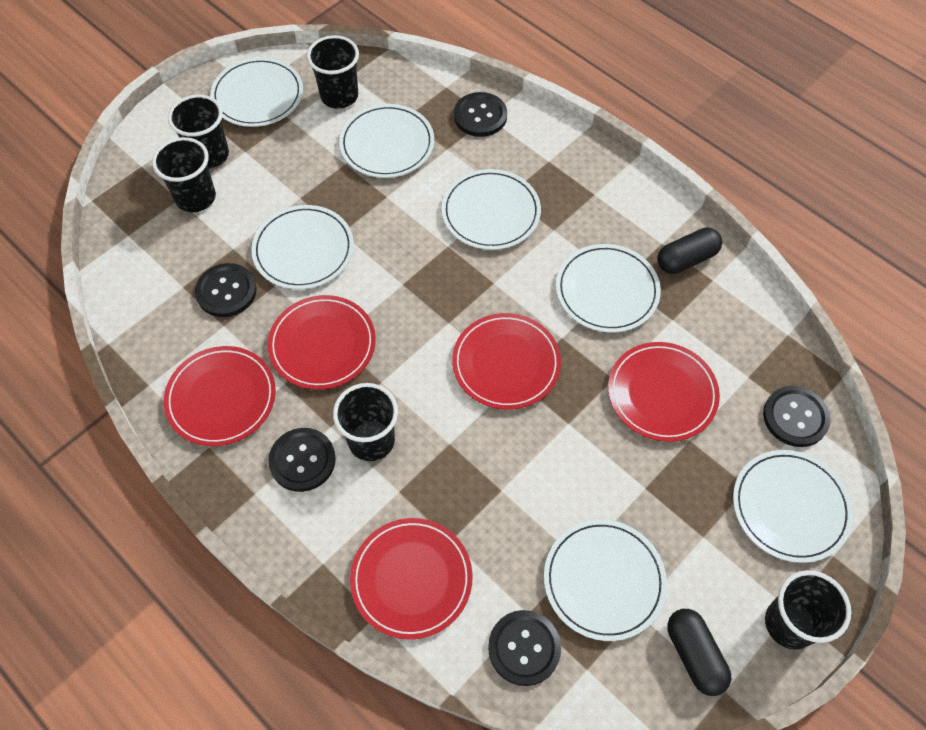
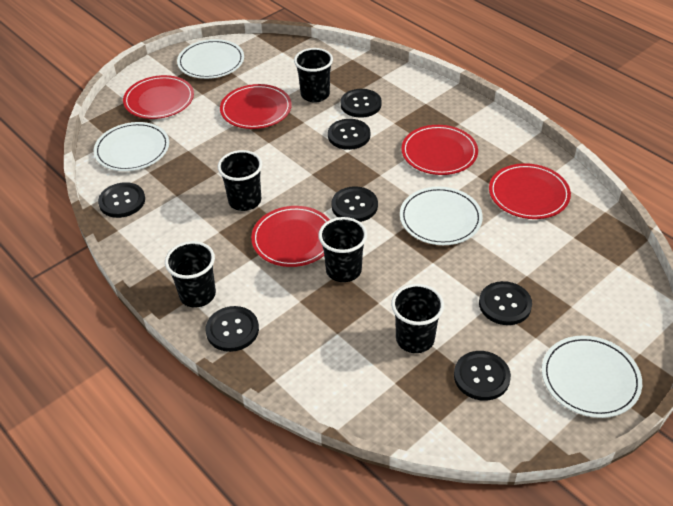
black button: 5 -> 7
black capsule: 2 -> 0
white plate: 7 -> 4

